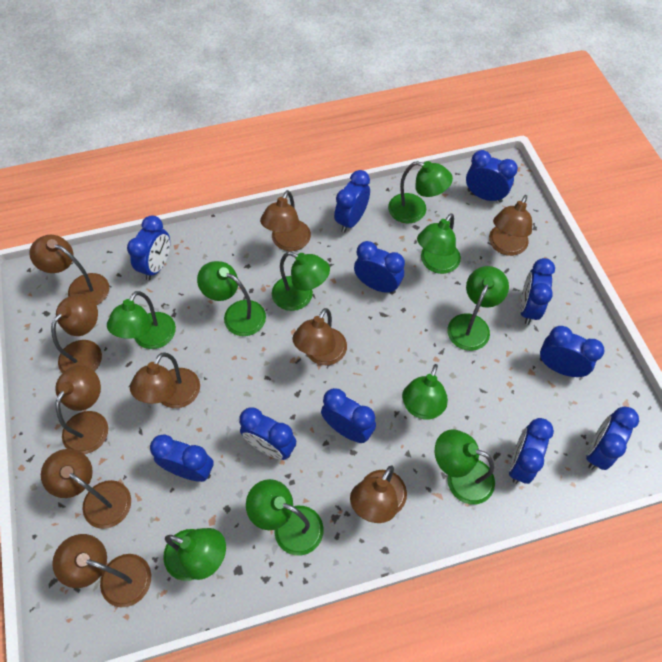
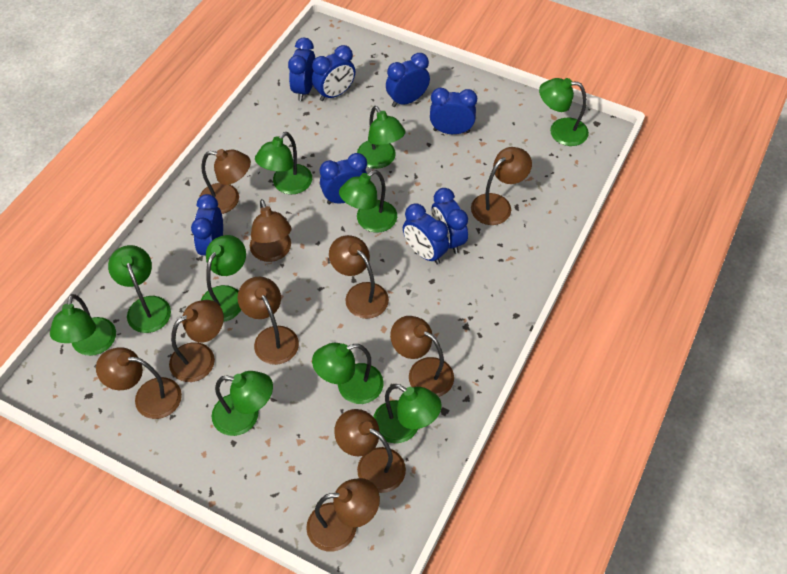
blue clock: 11 -> 8

